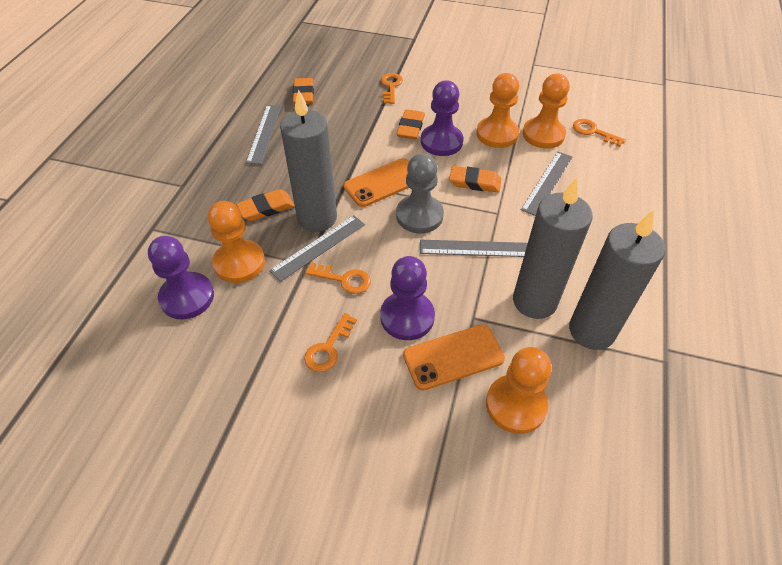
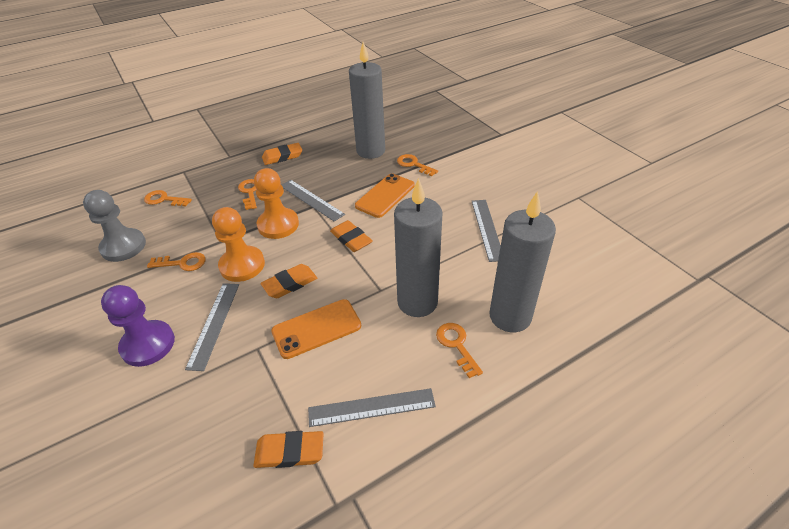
orange key: 4 -> 5
orange pawn: 4 -> 2
purple pawn: 3 -> 1

